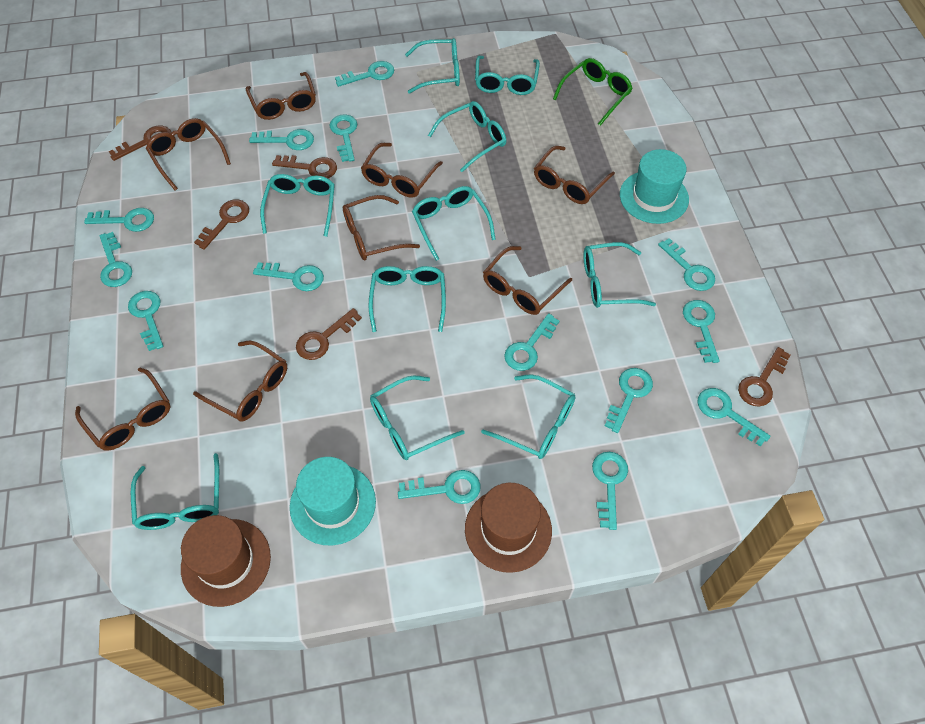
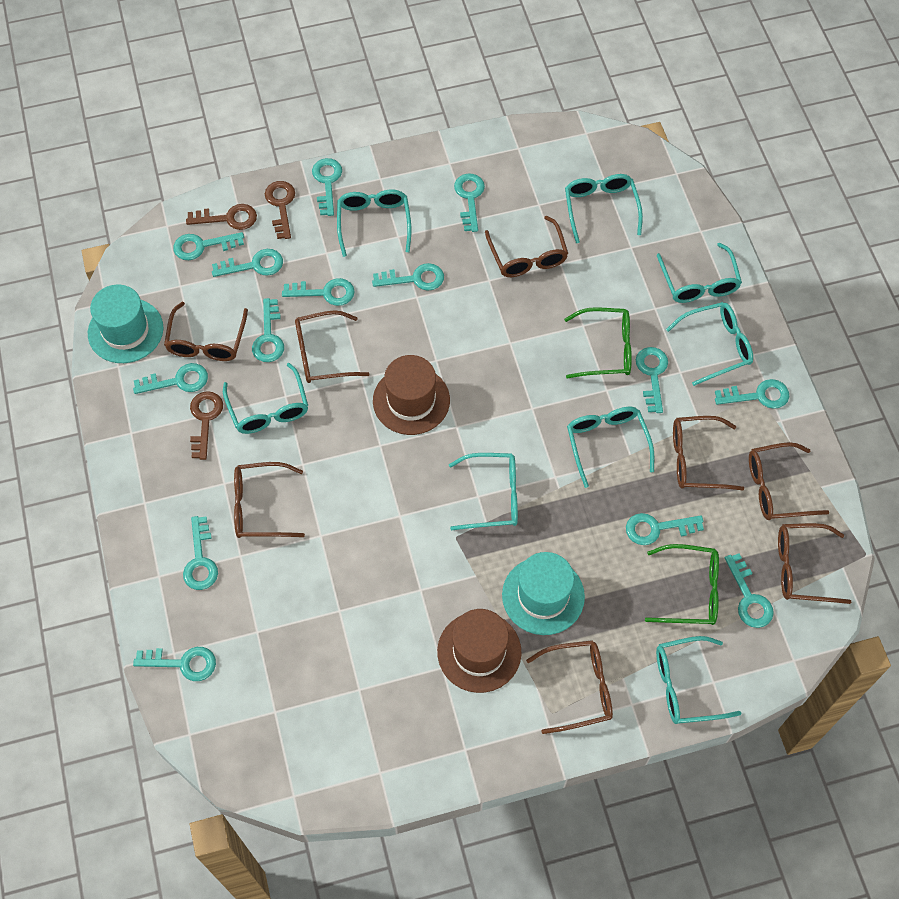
brown key: 5 -> 3
green glasses: 1 -> 2
turquoise glasses: 10 -> 8

